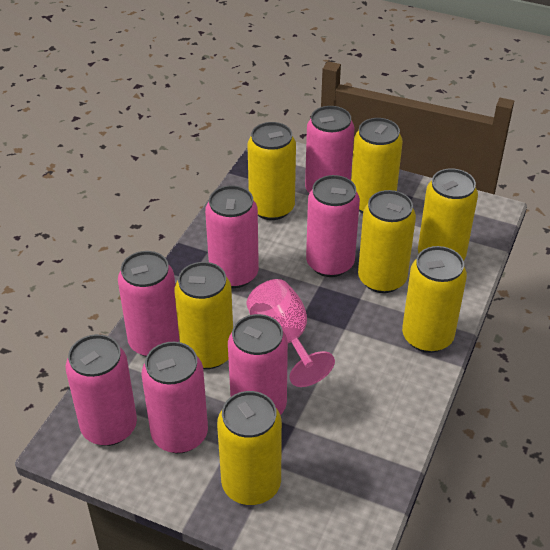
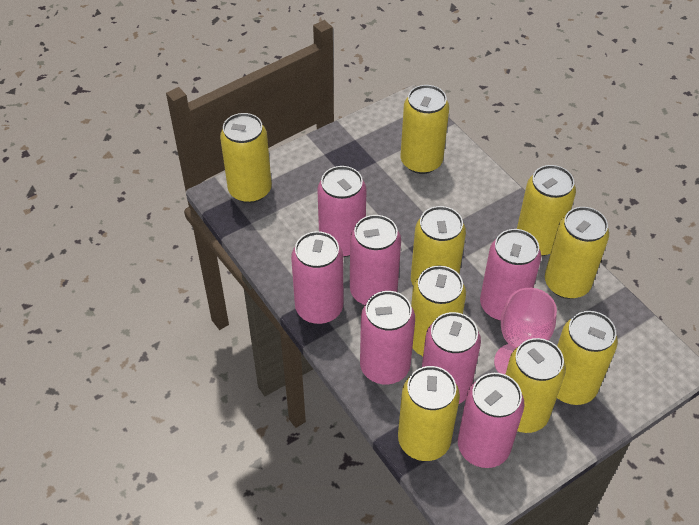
yellow can: 7 -> 9

